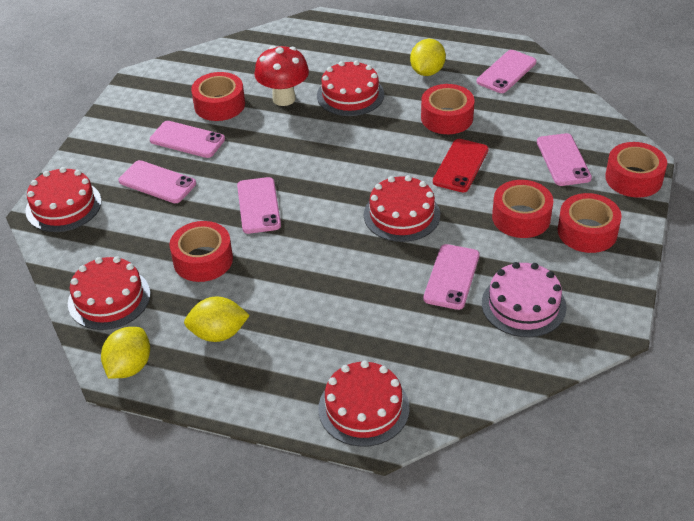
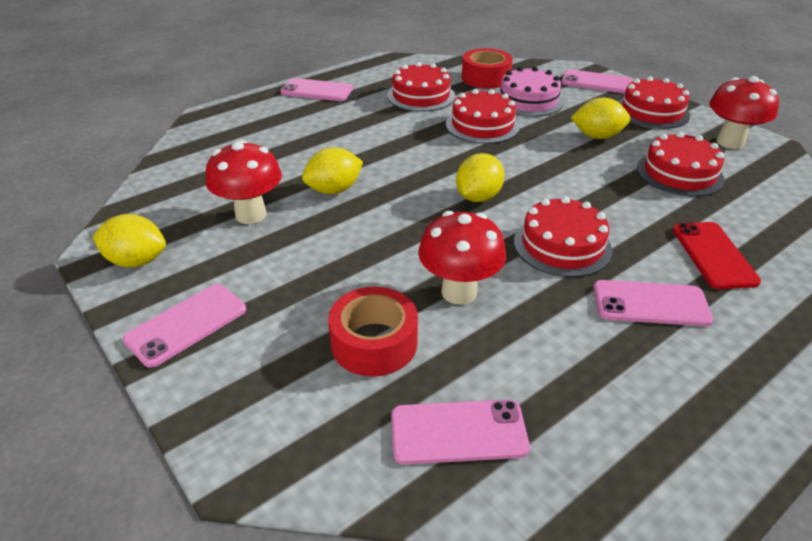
pink phone: 6 -> 5
red mushroom: 1 -> 3
red tape: 6 -> 2
yellow lemon: 3 -> 4

